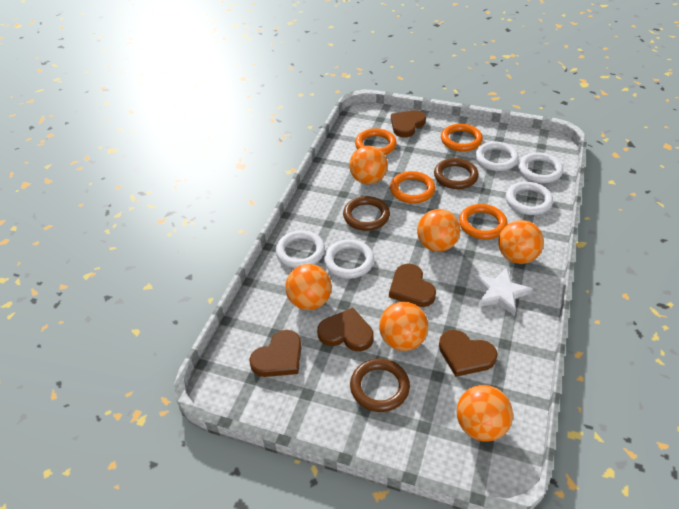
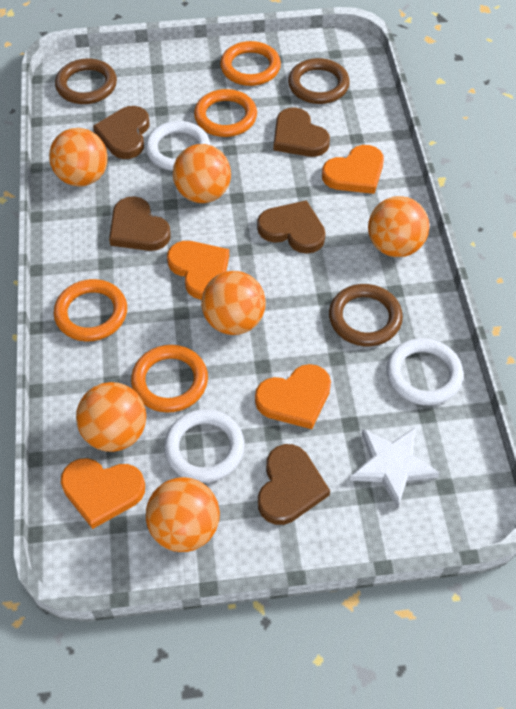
orange heart: 0 -> 4
white ring: 5 -> 3

